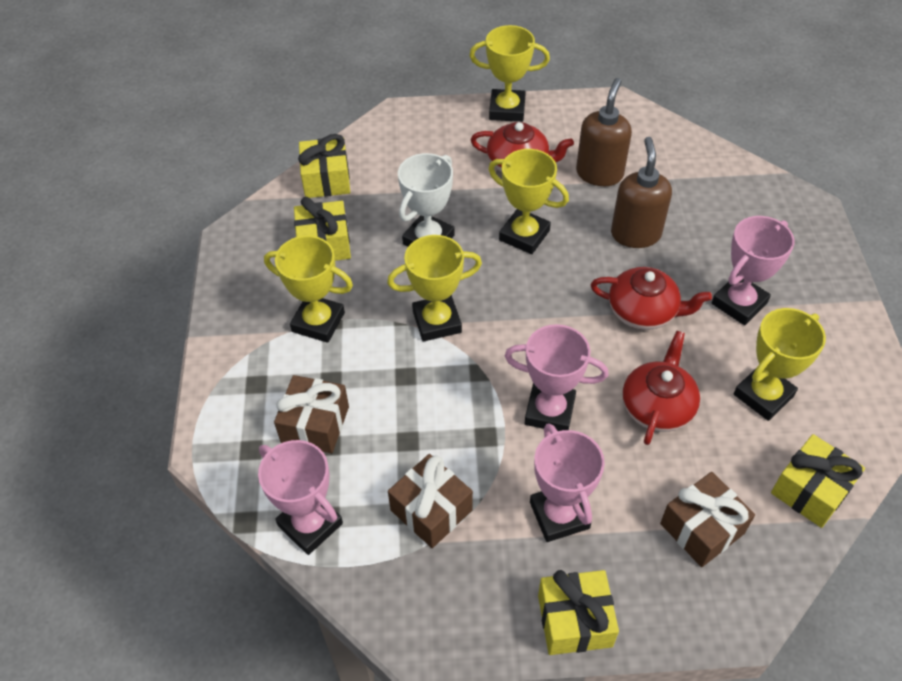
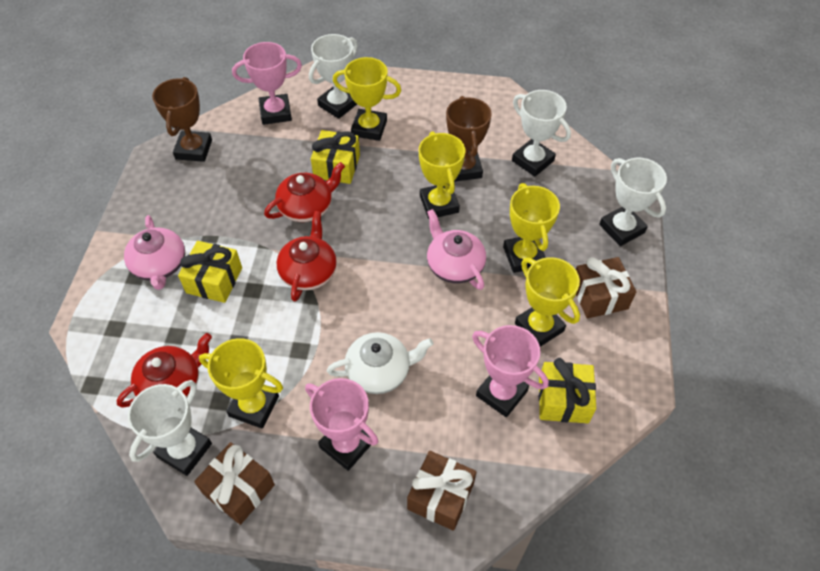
brown soap dispenser: 2 -> 0
brown trophy: 0 -> 2
pink teapot: 0 -> 2
pink trophy: 4 -> 3
white teapot: 0 -> 1
white trophy: 1 -> 4
yellow gift: 4 -> 3

